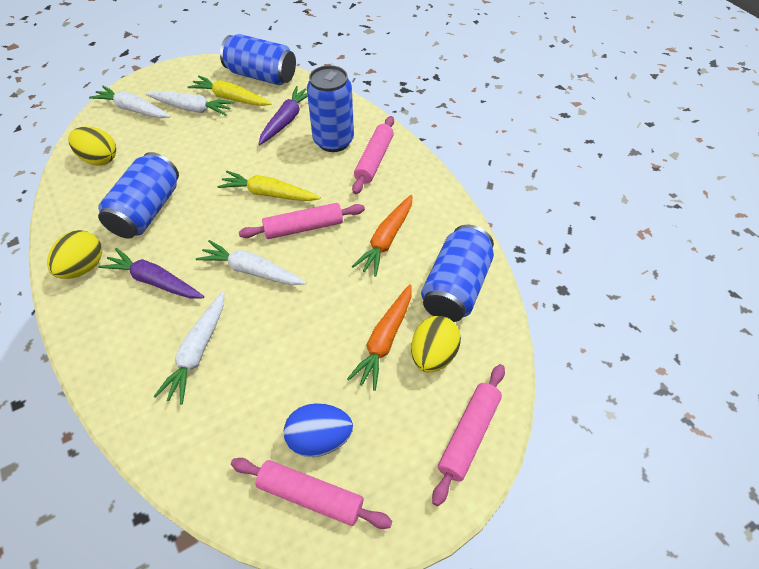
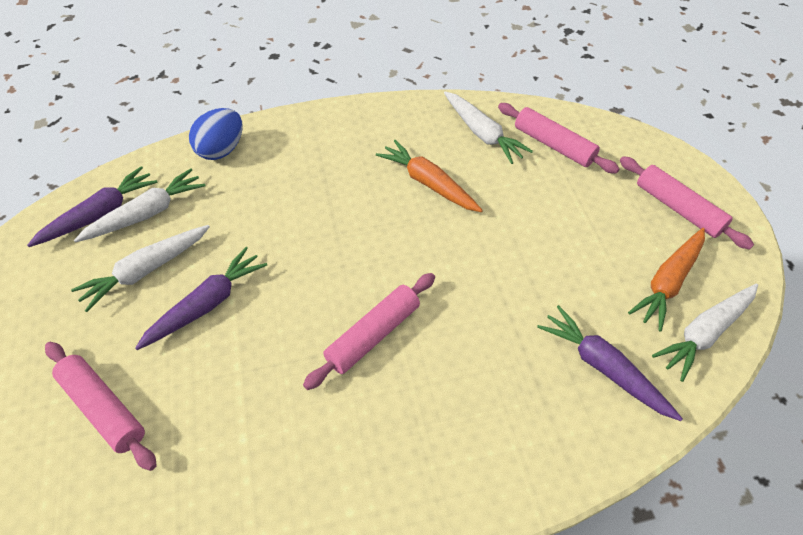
blue can: 4 -> 0
purple carrot: 2 -> 3
yellow carrot: 2 -> 0
yellow egg: 3 -> 0

